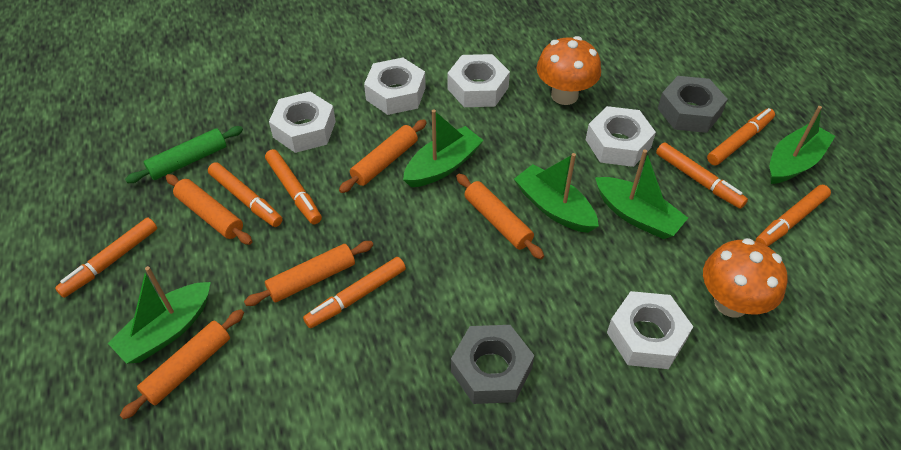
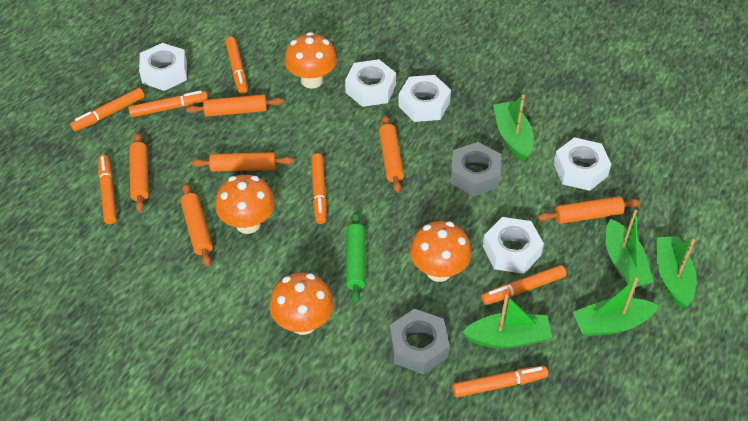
orange mushroom: 2 -> 4
orange rolling pin: 5 -> 6

